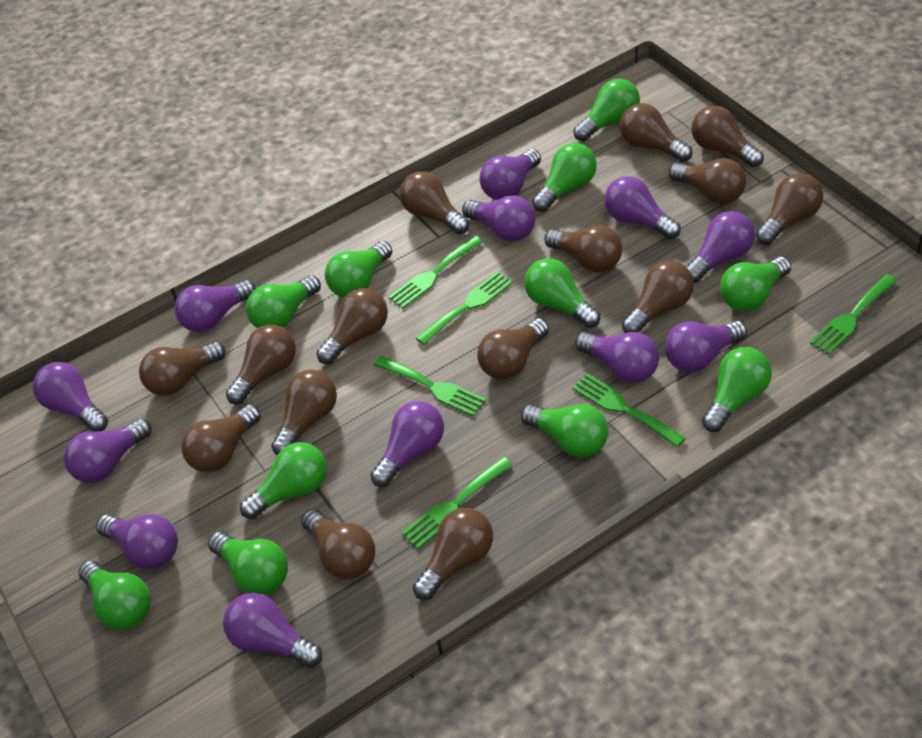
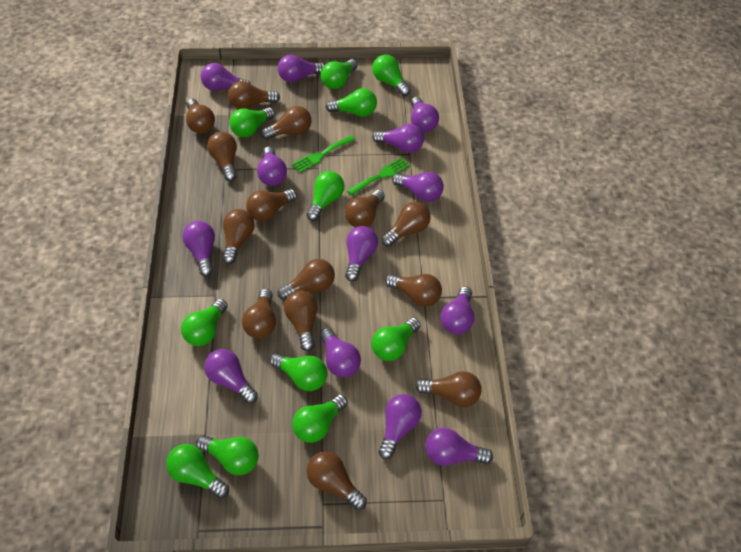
brown light bulb: 15 -> 14
green fork: 6 -> 2
purple light bulb: 12 -> 13

